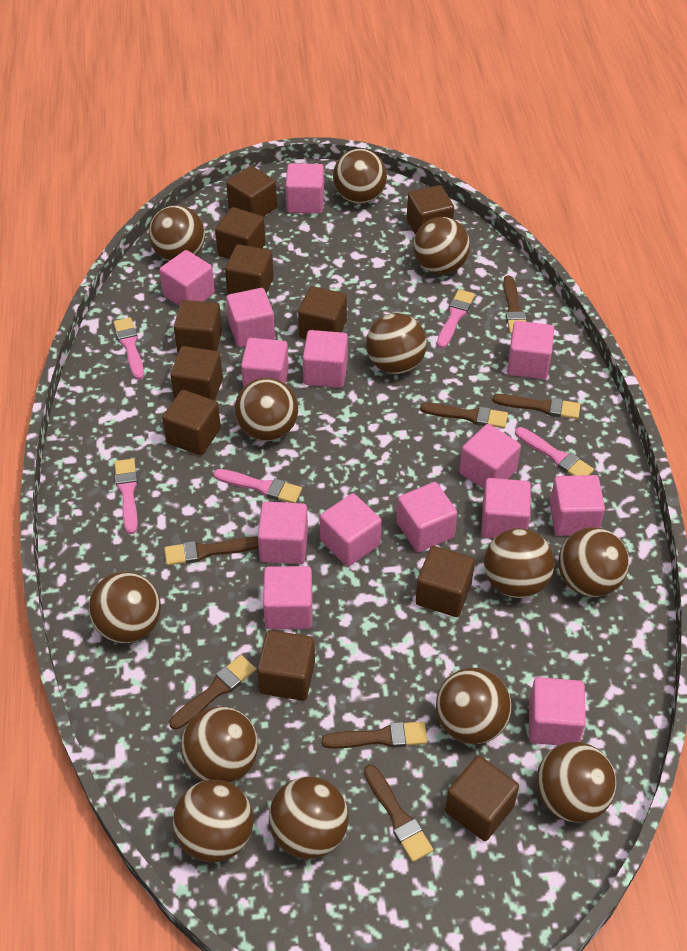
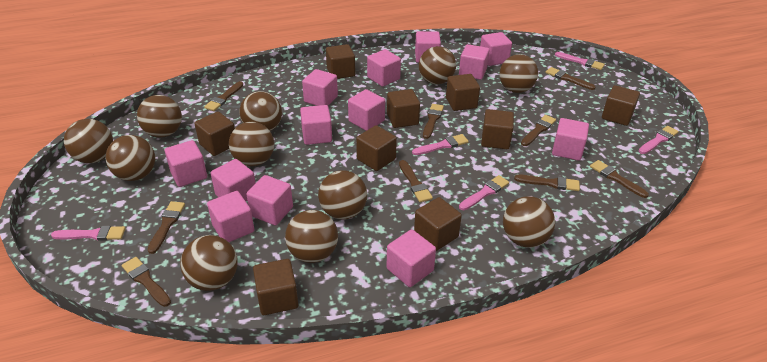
brown ball: 13 -> 11
brown brush: 7 -> 9
brown cube: 11 -> 9
pink cube: 14 -> 13

